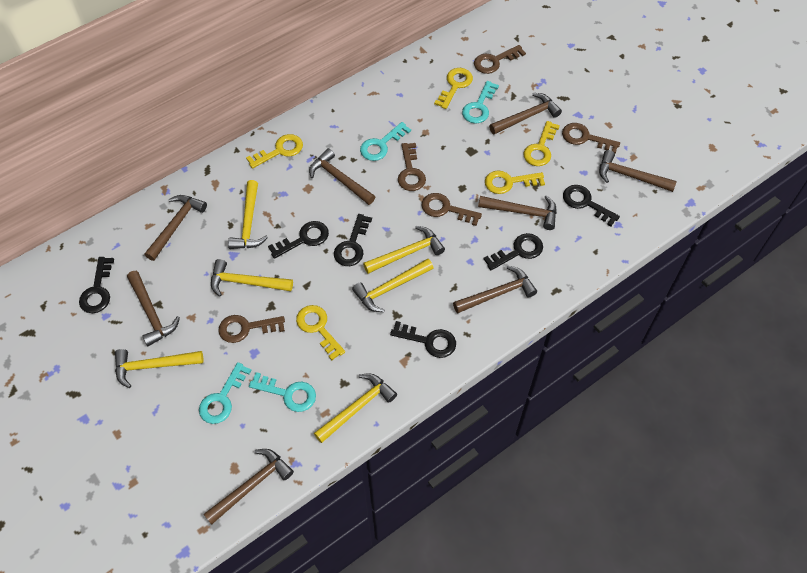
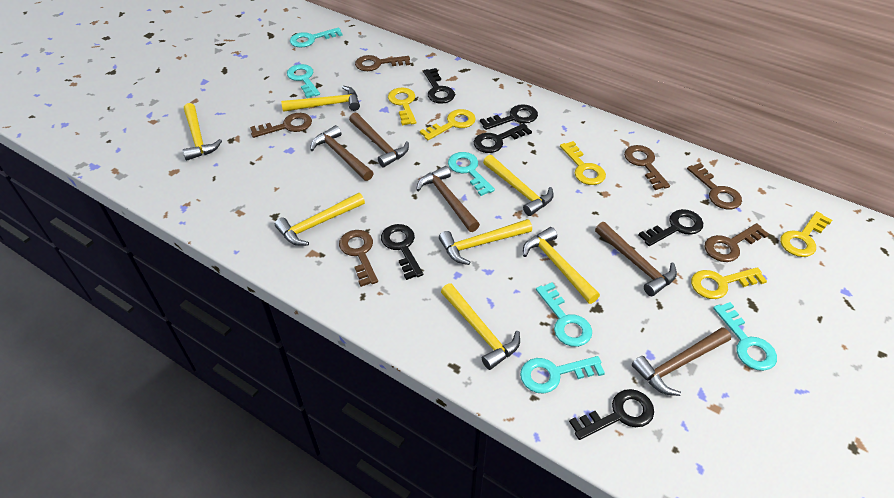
brown hammer: 8 -> 5
brown key: 5 -> 6
turquoise key: 4 -> 6
yellow hammer: 6 -> 7

